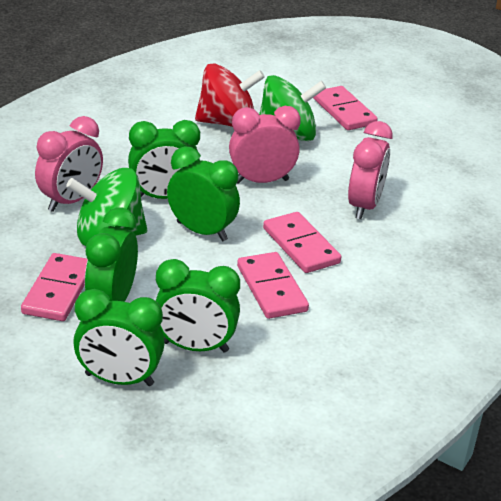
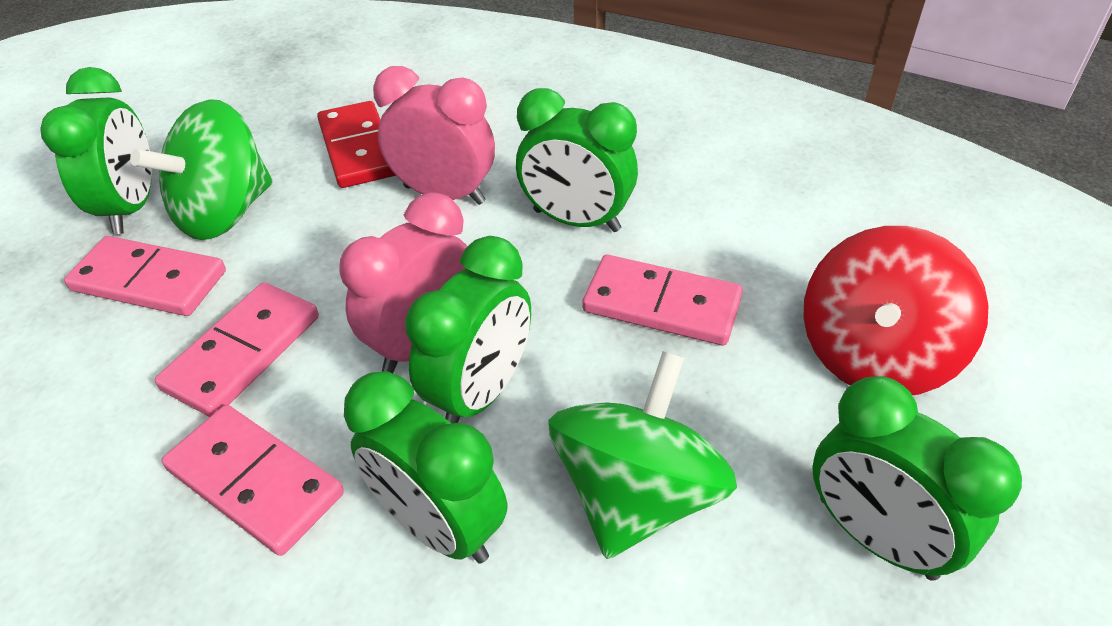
pink clock: 3 -> 2
red domino: 0 -> 1

